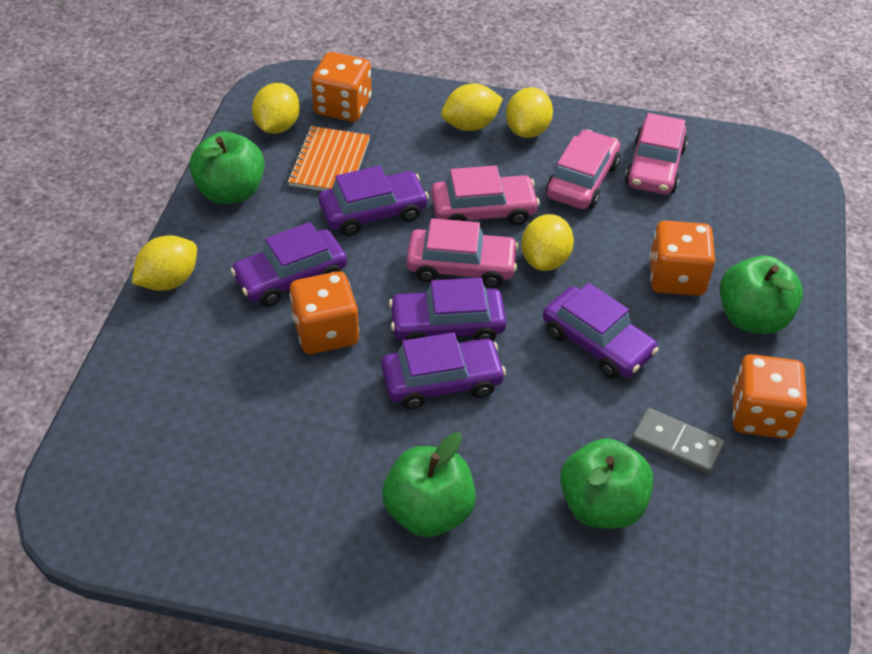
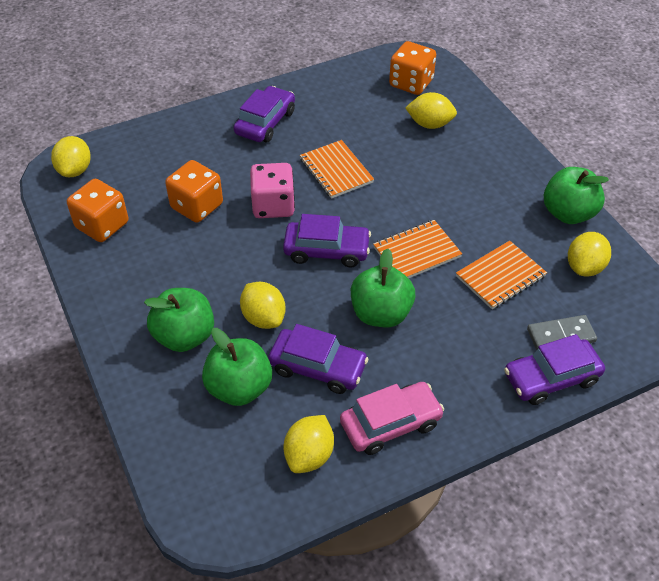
orange dice: 4 -> 3
orange notebook: 1 -> 3
pink car: 4 -> 1
pink dice: 0 -> 1
purple car: 5 -> 4

